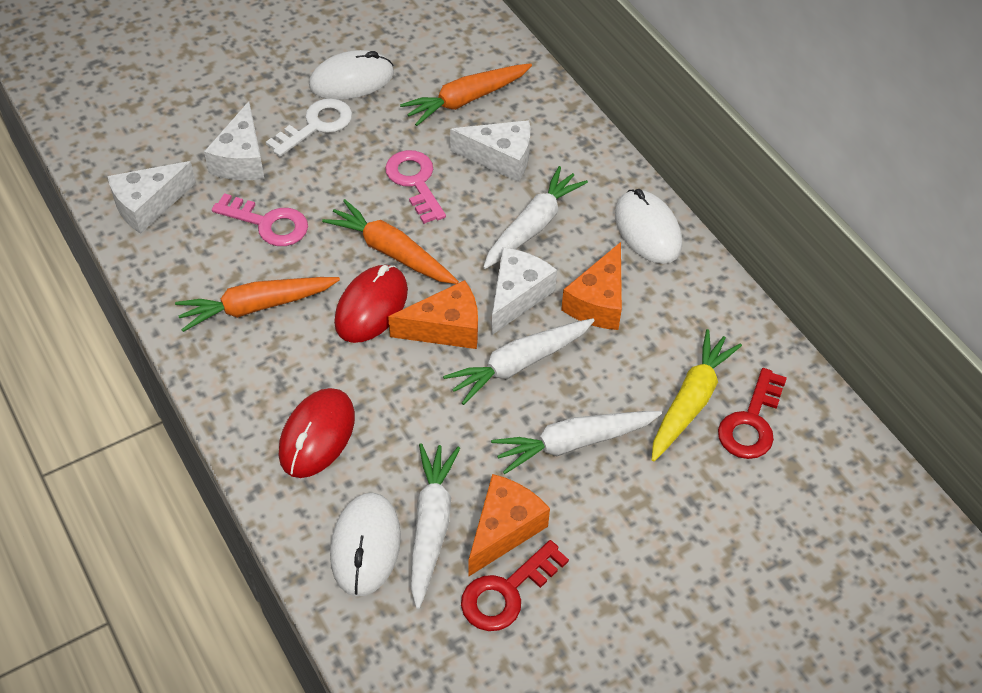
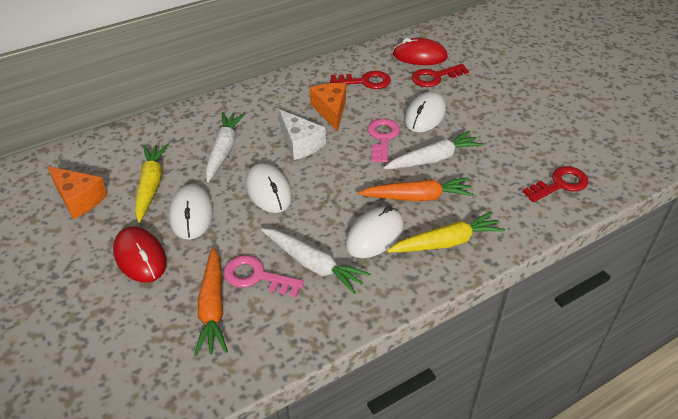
orange carrot: 3 -> 2
orange cheese: 3 -> 2
red key: 2 -> 3
white carrot: 4 -> 3
white cheese: 4 -> 1
white key: 1 -> 0
white mouse: 3 -> 4
yellow carrot: 1 -> 2

